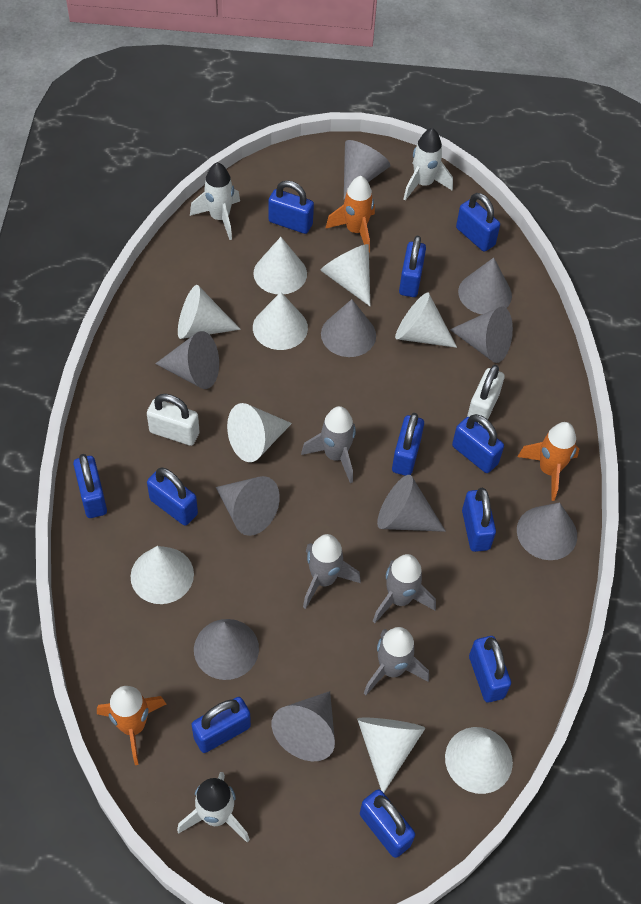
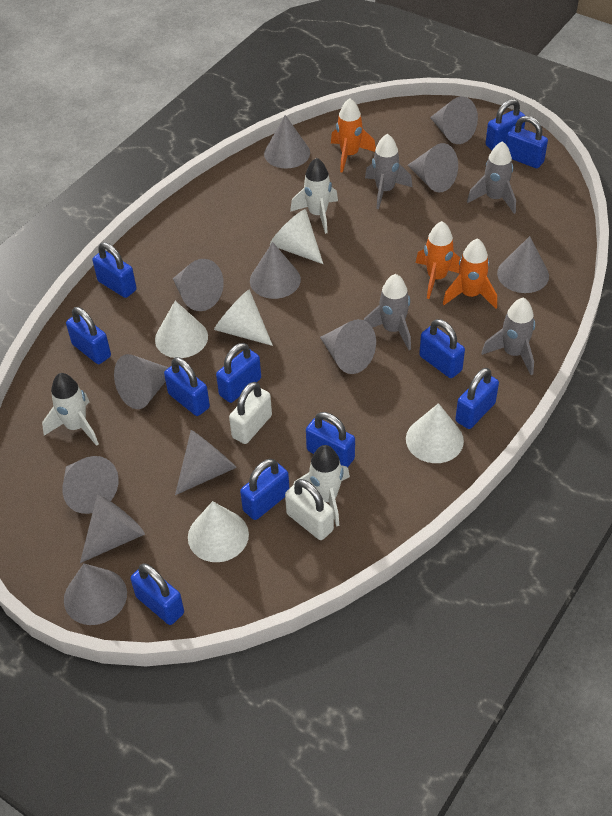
grey cone: 10 -> 12
white cone: 9 -> 5

